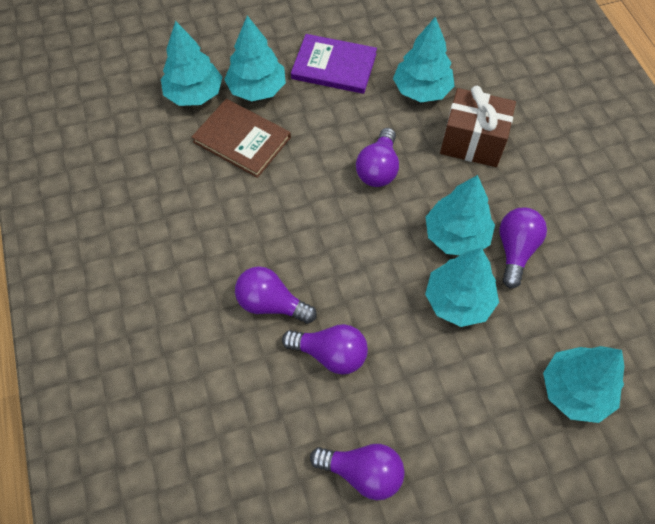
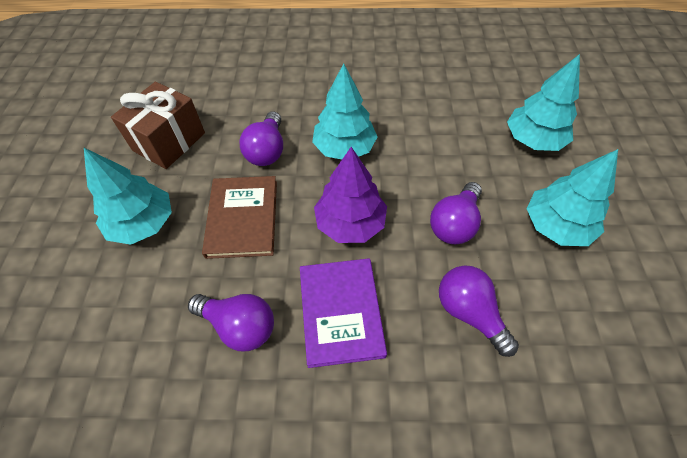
purple light bulb: 5 -> 4
purple tree: 0 -> 1
turquoise tree: 6 -> 4

